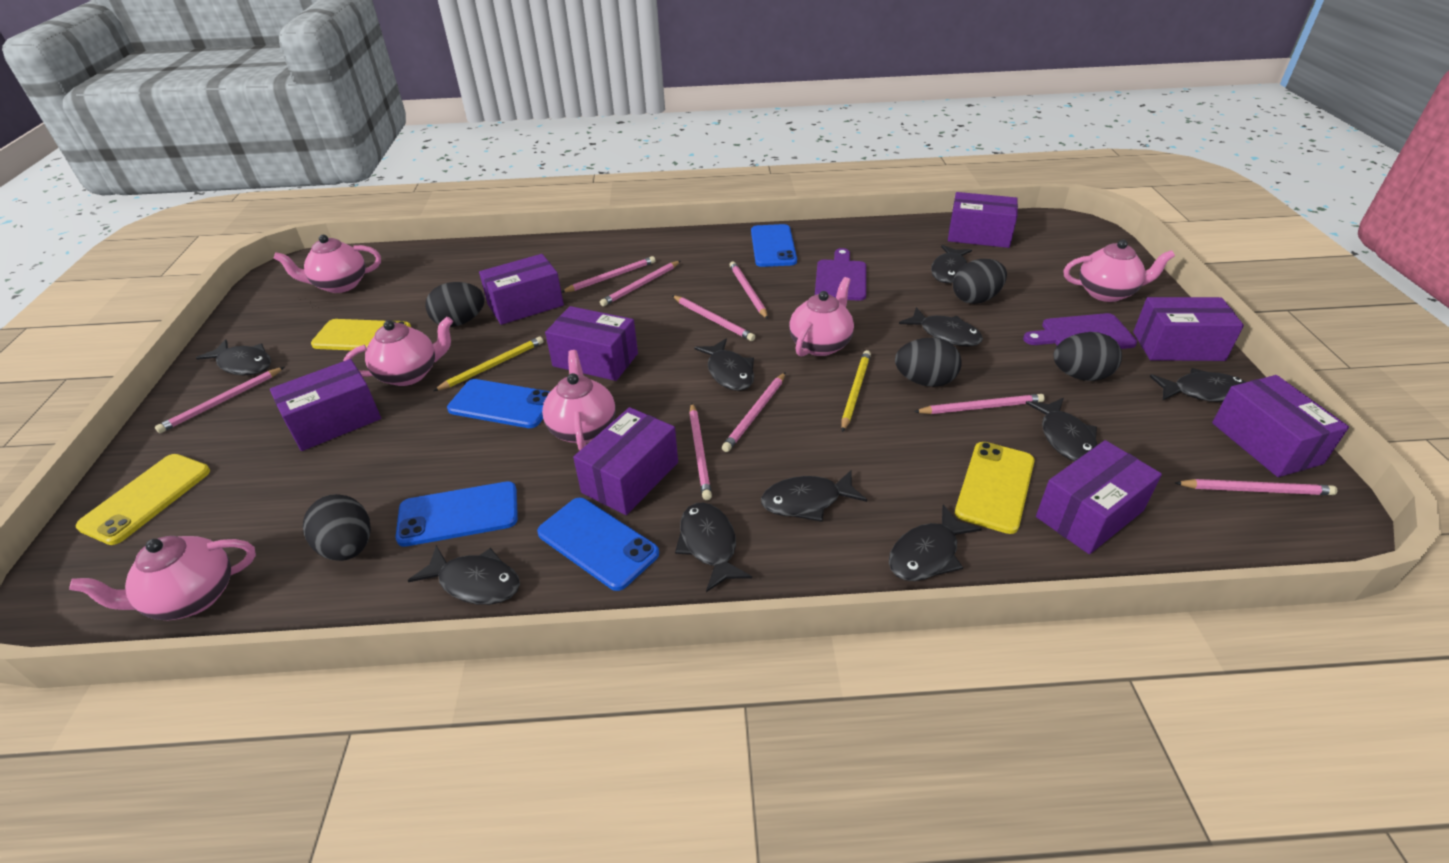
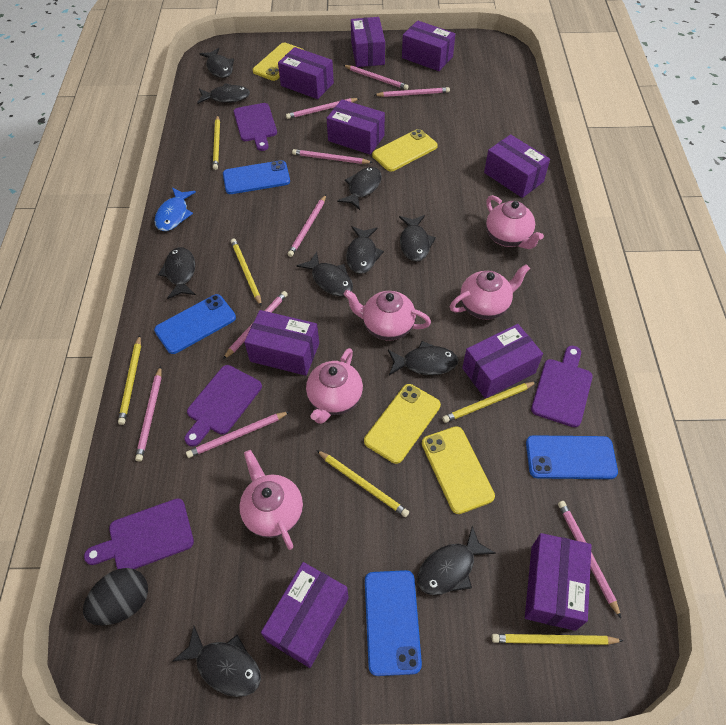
black egg: 5 -> 1
blue fish: 0 -> 1
pink teapot: 6 -> 5
purple box: 8 -> 9
purple cutting board: 2 -> 4
yellow pencil: 2 -> 6
yellow phone: 3 -> 4

